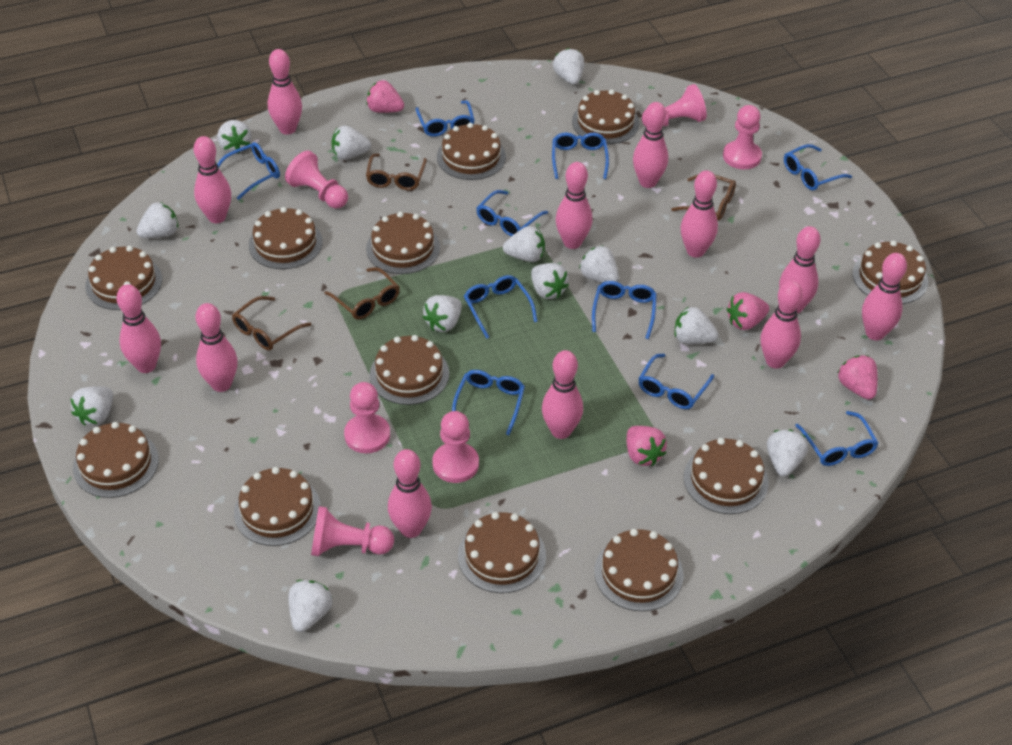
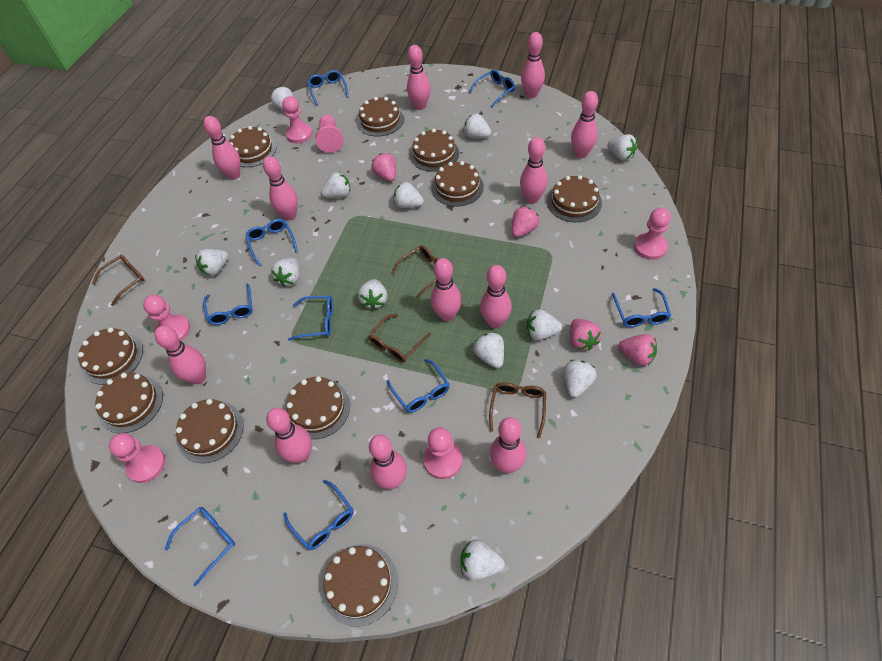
blue glasses: 10 -> 9
brown cake: 12 -> 10

